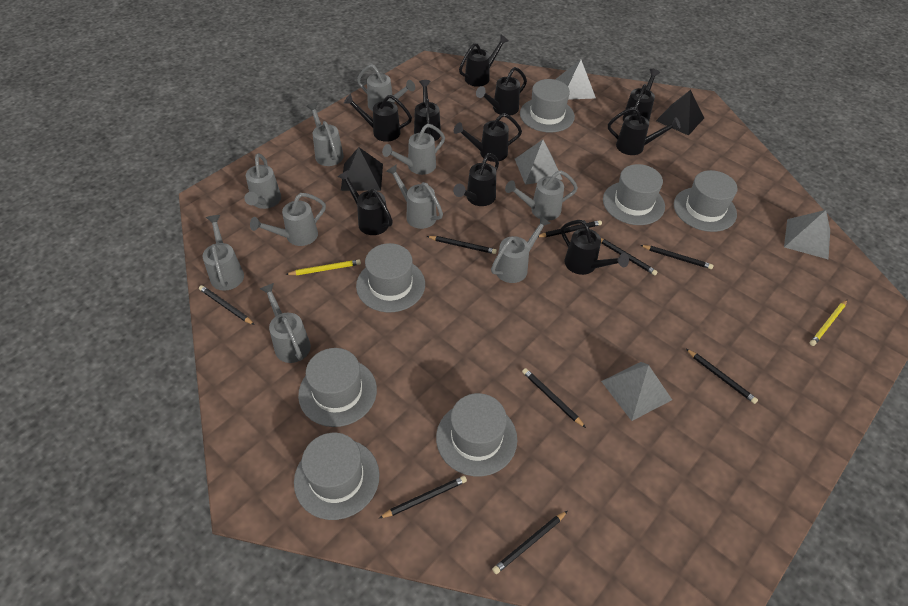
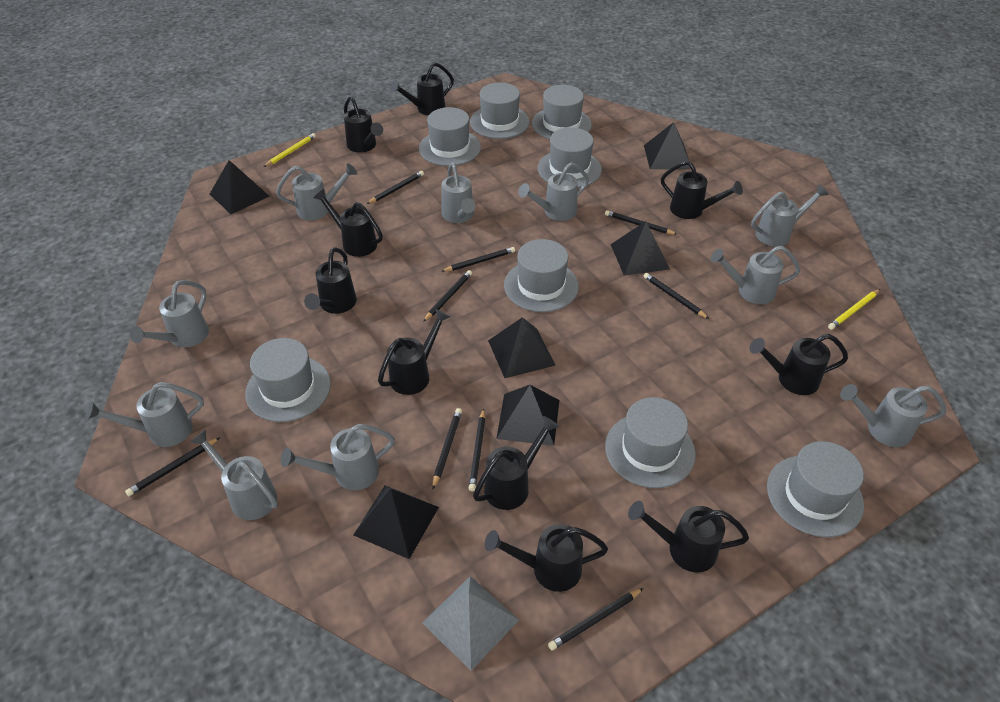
black pyramid: 2 -> 6
grey hat: 7 -> 8
grey pyramid: 4 -> 1

